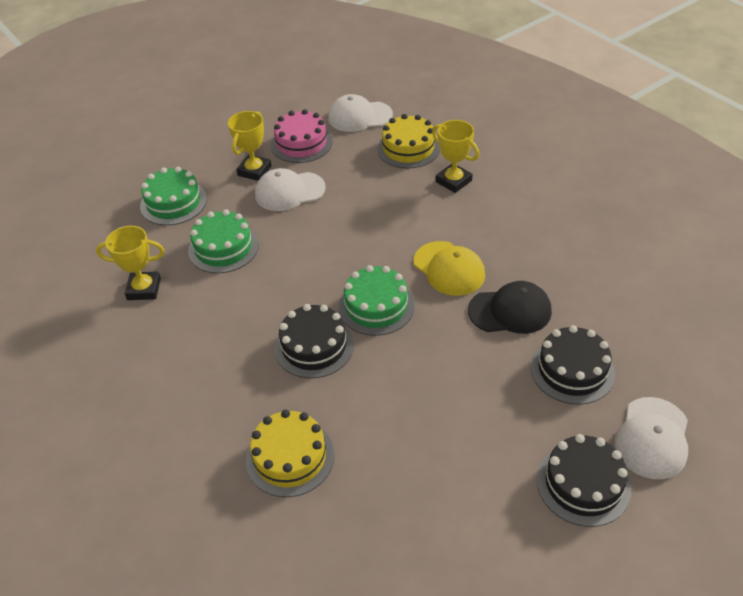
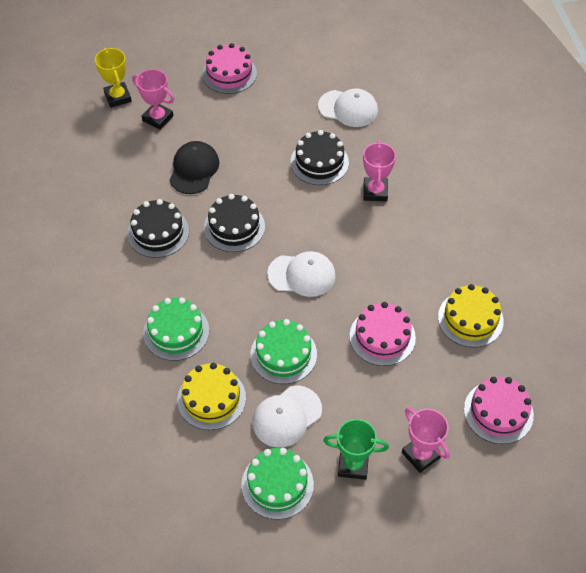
green trophy: 0 -> 1
pink cake: 1 -> 3
pink trophy: 0 -> 3
yellow cap: 1 -> 0
yellow trophy: 3 -> 1

